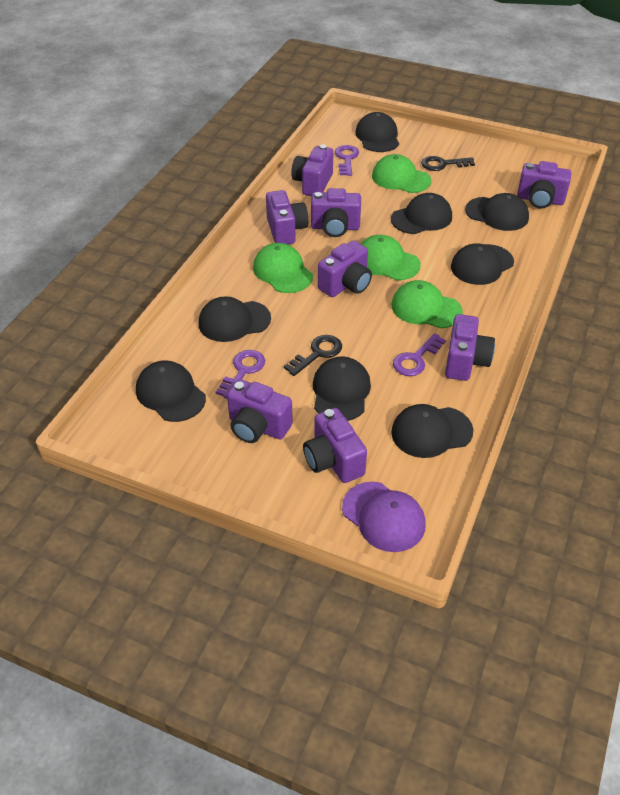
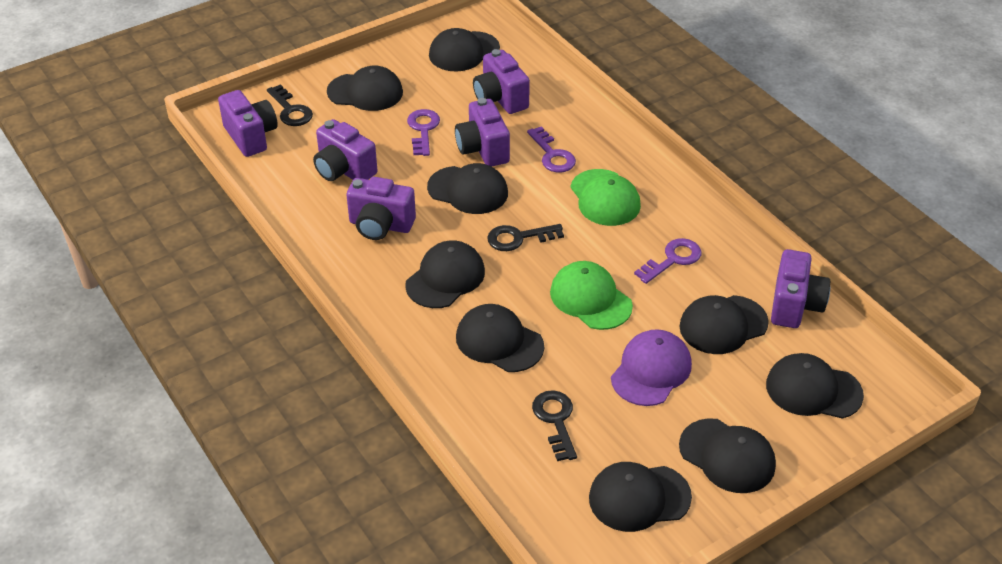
black cap: 8 -> 9
black key: 2 -> 3
green cap: 4 -> 2
purple camera: 8 -> 6

